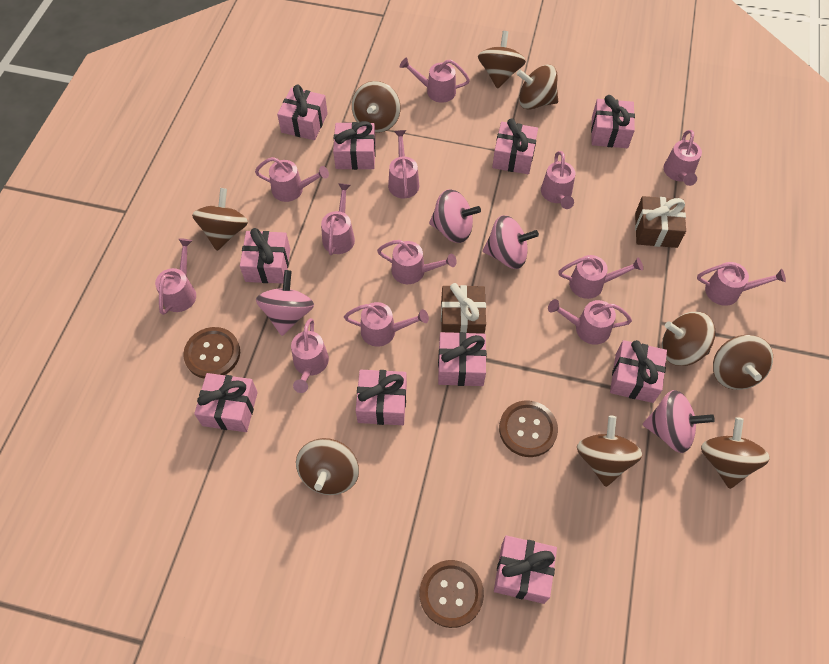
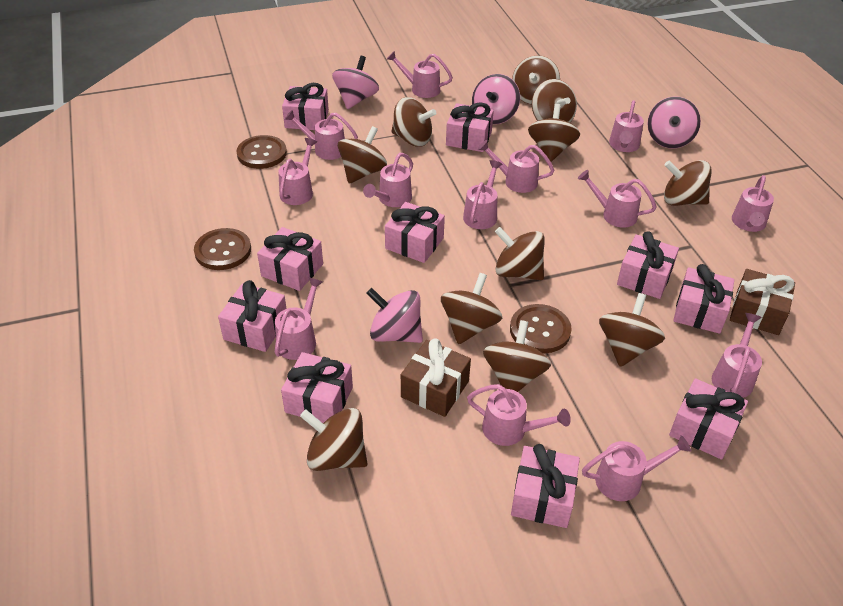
brown spinning top: 9 -> 11

